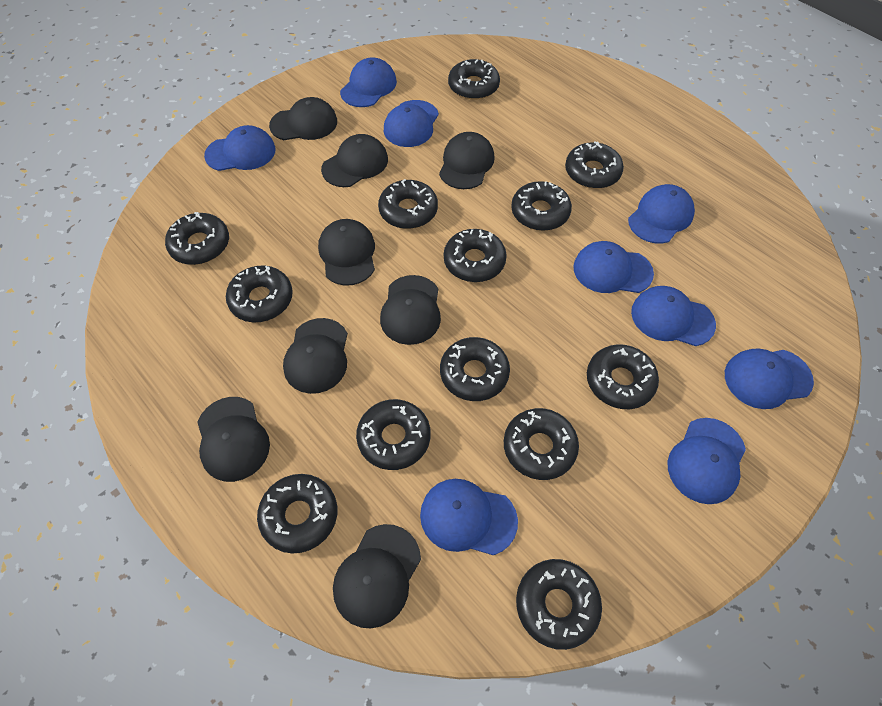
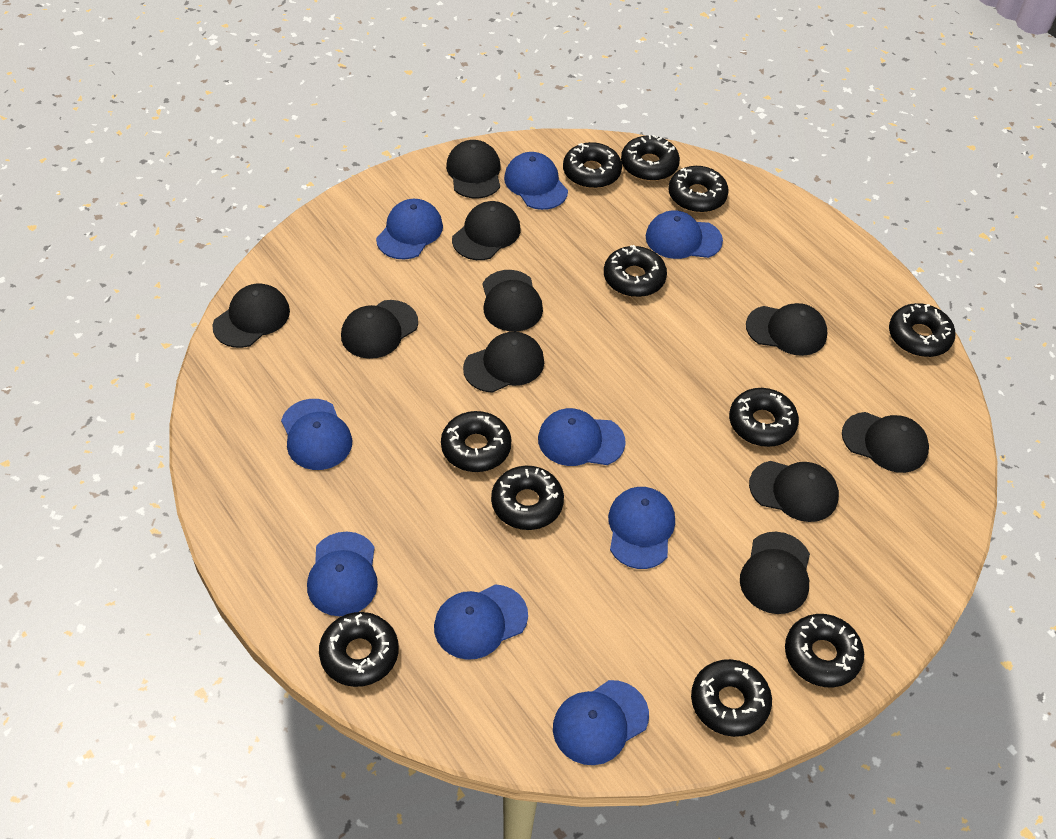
black cap: 8 -> 10
black donut: 13 -> 11

